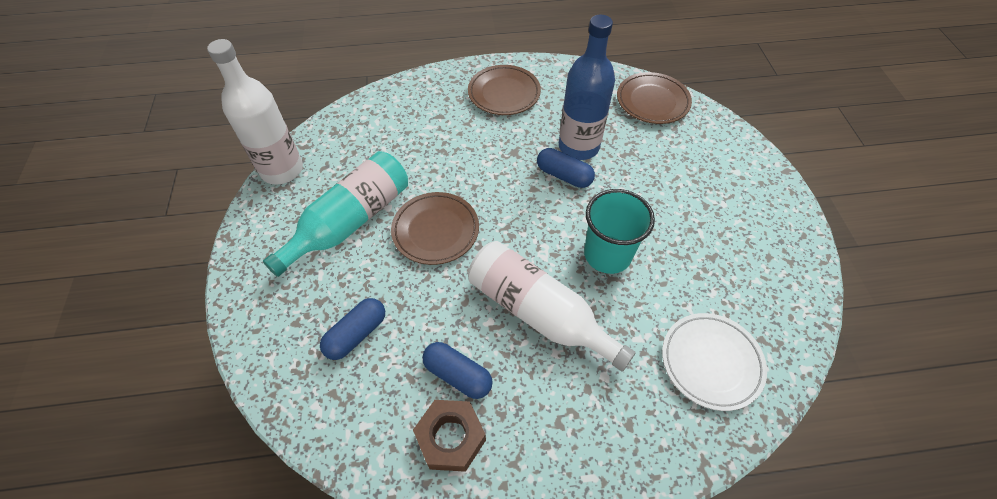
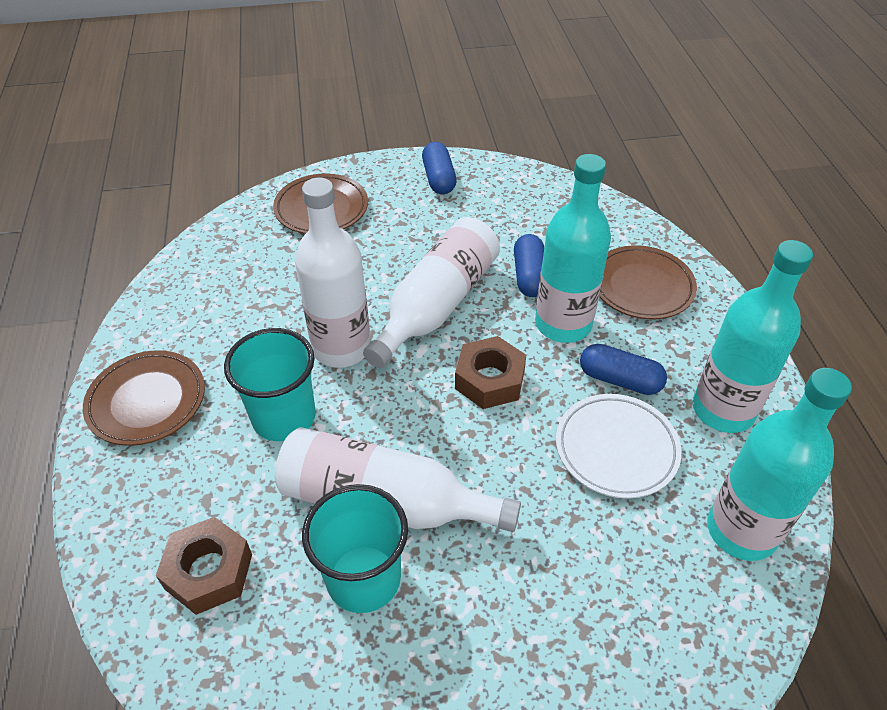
blue bottle: 1 -> 0
brown nut: 1 -> 2
turquoise bottle: 1 -> 3
turquoise cup: 1 -> 2
white bottle: 2 -> 3

